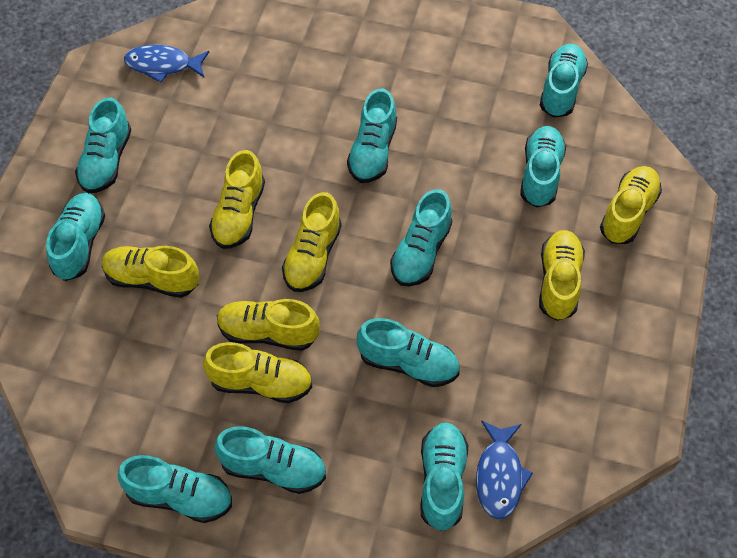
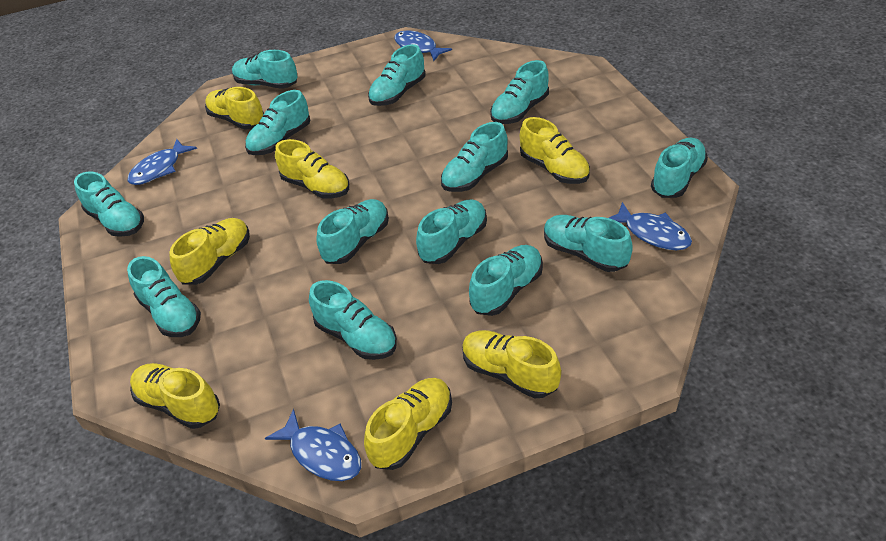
blue fish: 2 -> 4
turquoise shoe: 10 -> 13

